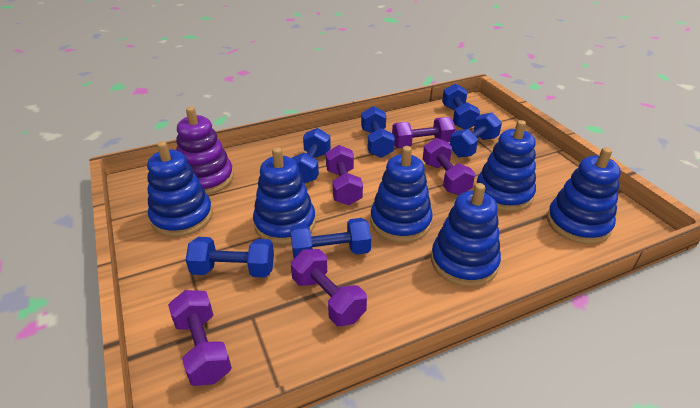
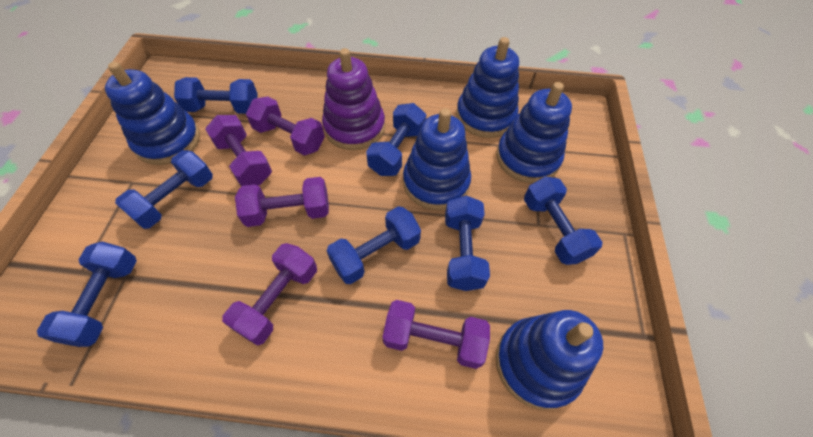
blue dumbbell: 6 -> 7
blue stacking toy: 6 -> 5

